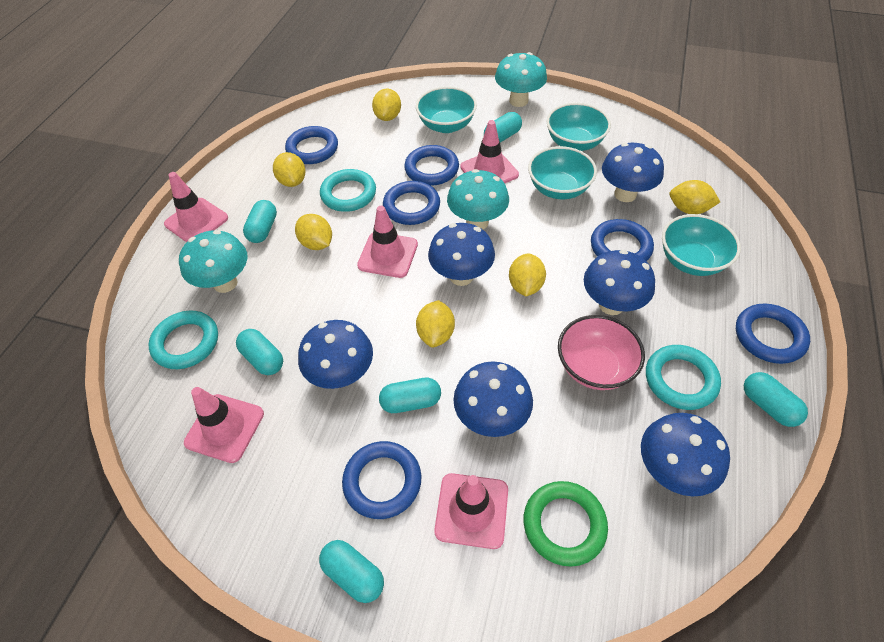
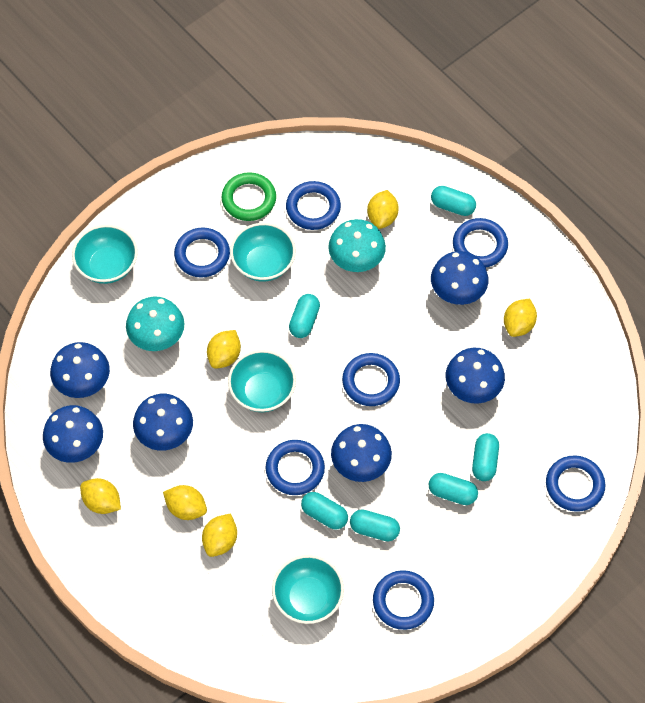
blue ring: 6 -> 7
pink bowl: 1 -> 0
pink traffic cone: 5 -> 0
turquoise mushroom: 3 -> 2
turquoise ring: 3 -> 0

